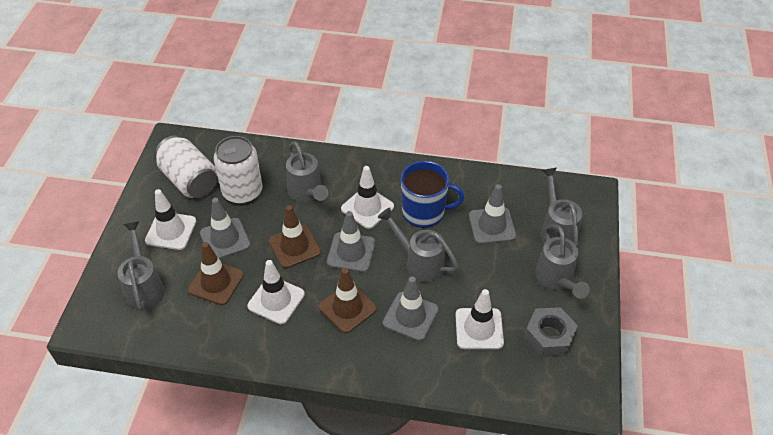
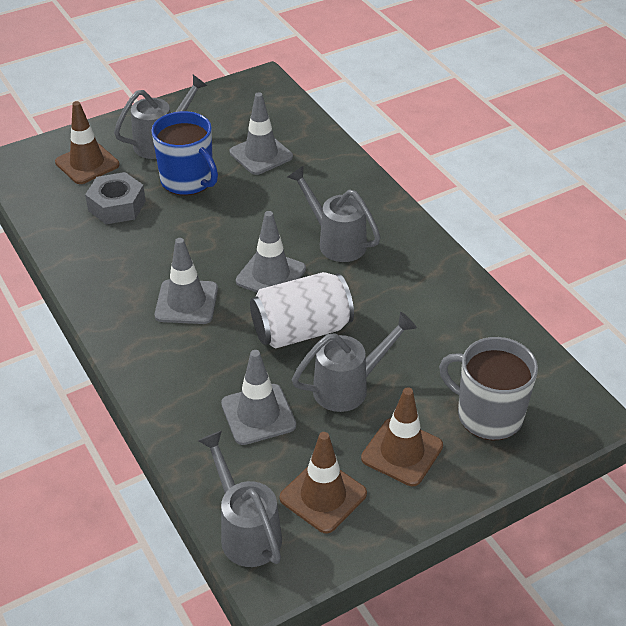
grey mug: 0 -> 1
grey watering can: 5 -> 4
white can: 2 -> 1
white traffic cone: 4 -> 0

